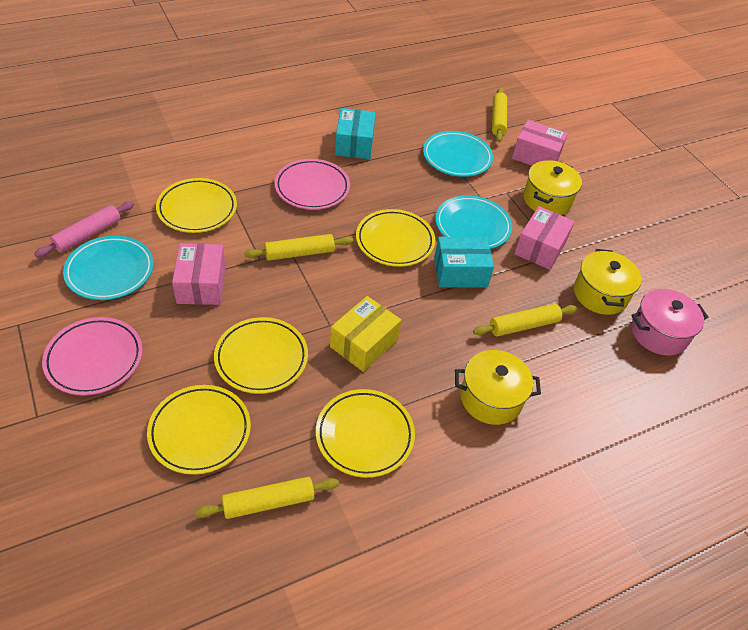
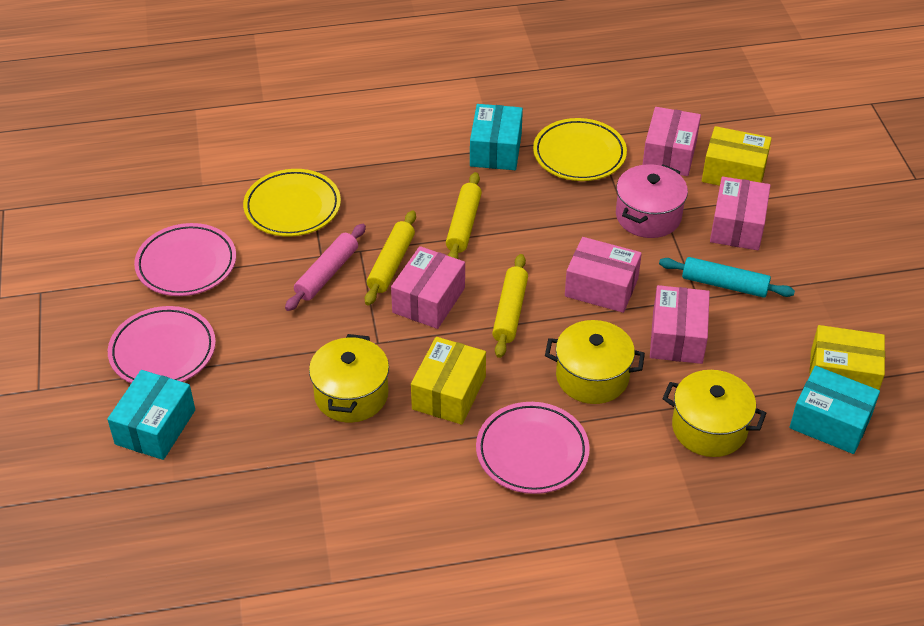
pink box: 3 -> 5
pink plate: 2 -> 3
turquoise box: 2 -> 3
turquoise plate: 3 -> 0
turquoise rolling pin: 0 -> 1
yellow box: 1 -> 3
yellow plate: 5 -> 2
yellow rolling pin: 4 -> 3

